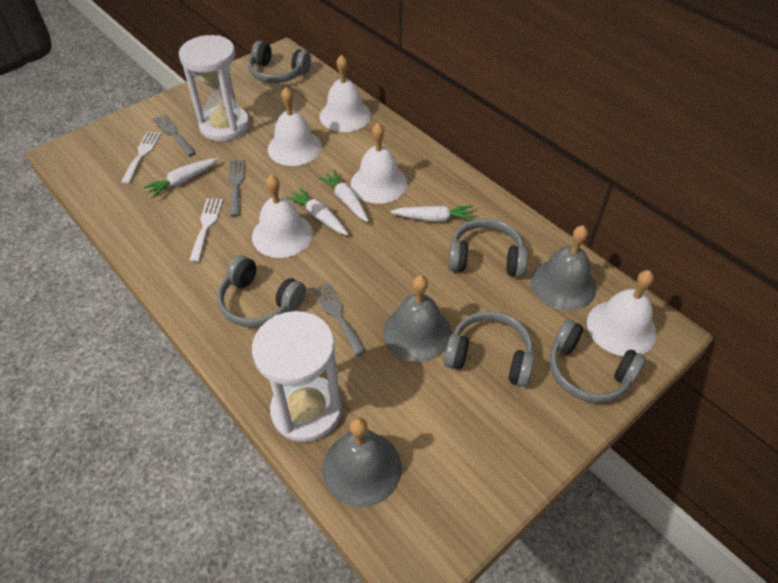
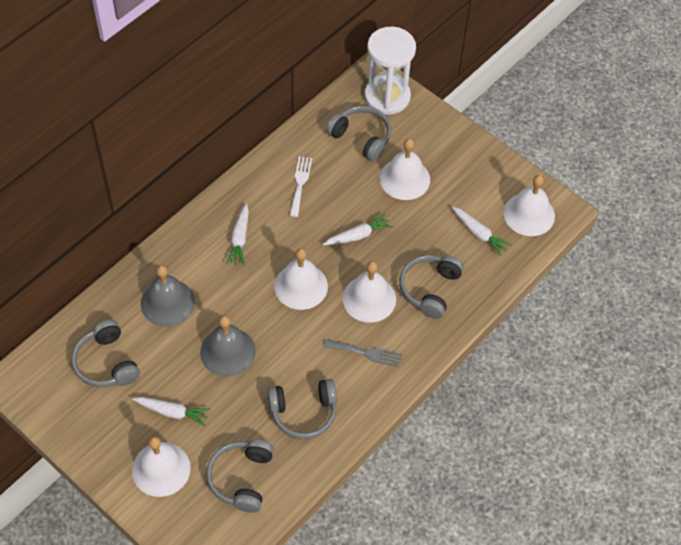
grey bell: 3 -> 2
grey fork: 3 -> 1
white fork: 2 -> 1
white hourglass: 2 -> 1

